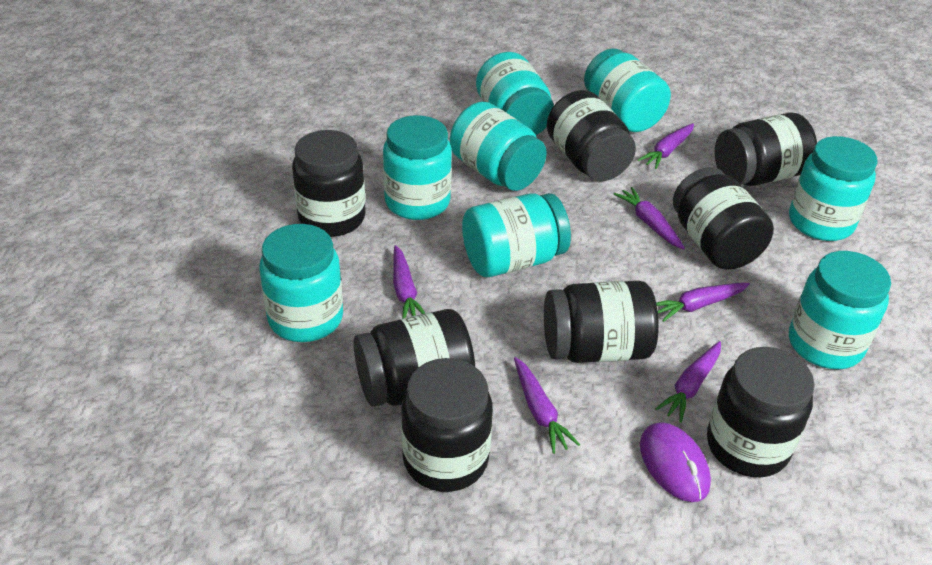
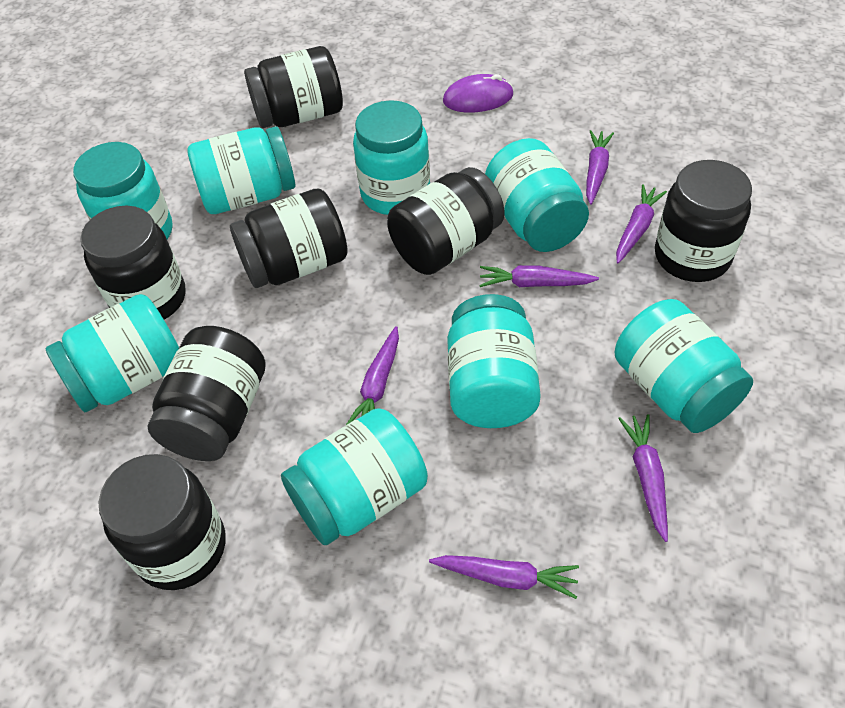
black jar: 8 -> 7

